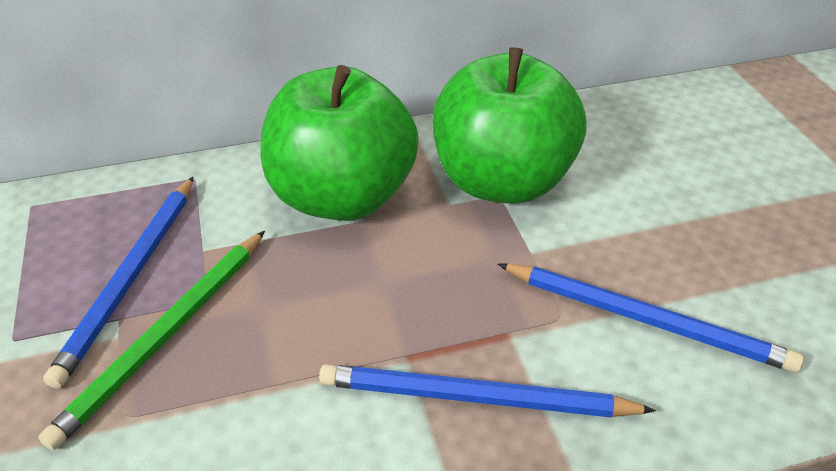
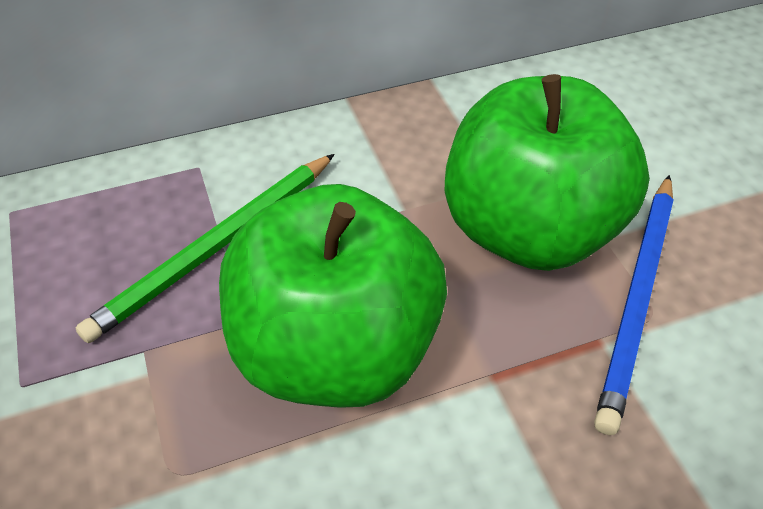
blue pencil: 3 -> 1

